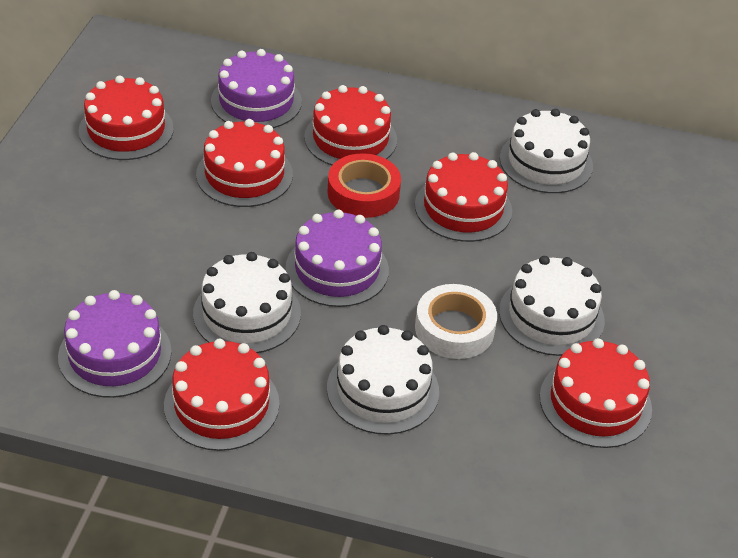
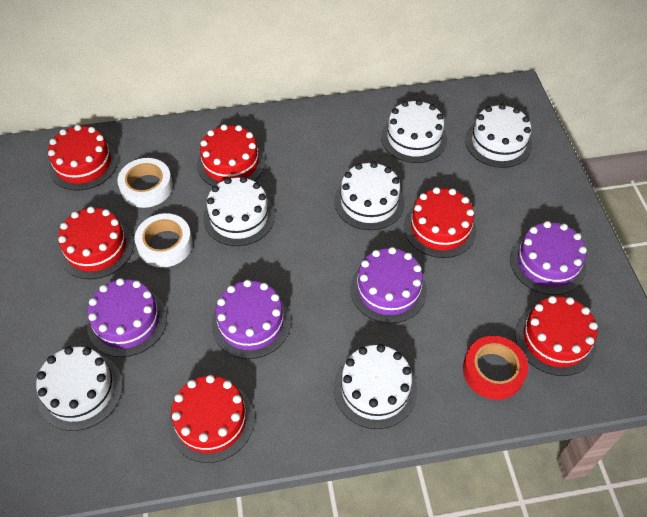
purple cake: 3 -> 4
white cake: 4 -> 6
white tape: 1 -> 2

